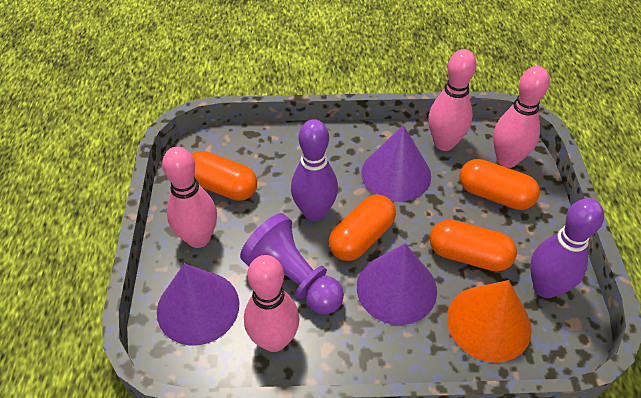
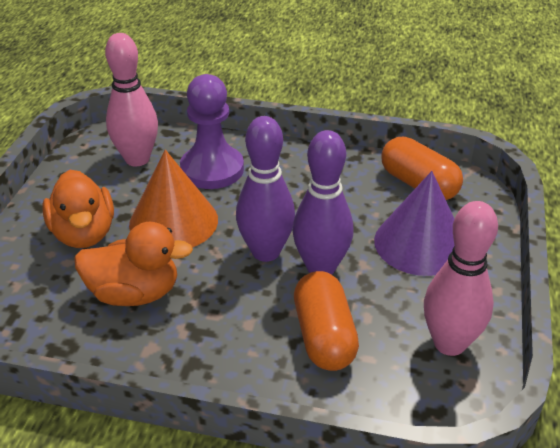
orange capsule: 4 -> 2
orange duck: 0 -> 2
pink bowling pin: 4 -> 2
purple cone: 3 -> 1

